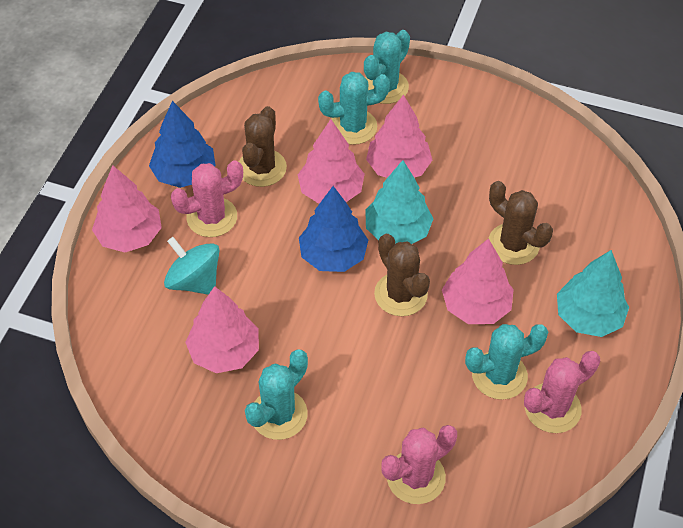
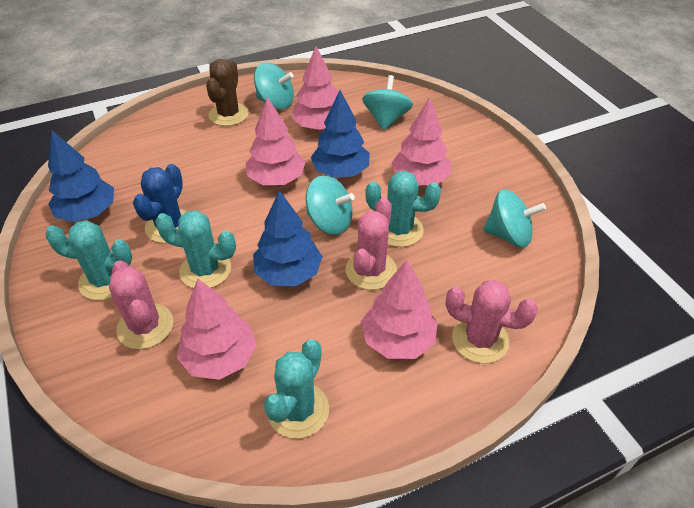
blue cactus: 0 -> 1
blue tree: 2 -> 3
brown cactus: 3 -> 1
turquoise spinning top: 1 -> 4
turquoise tree: 2 -> 0

